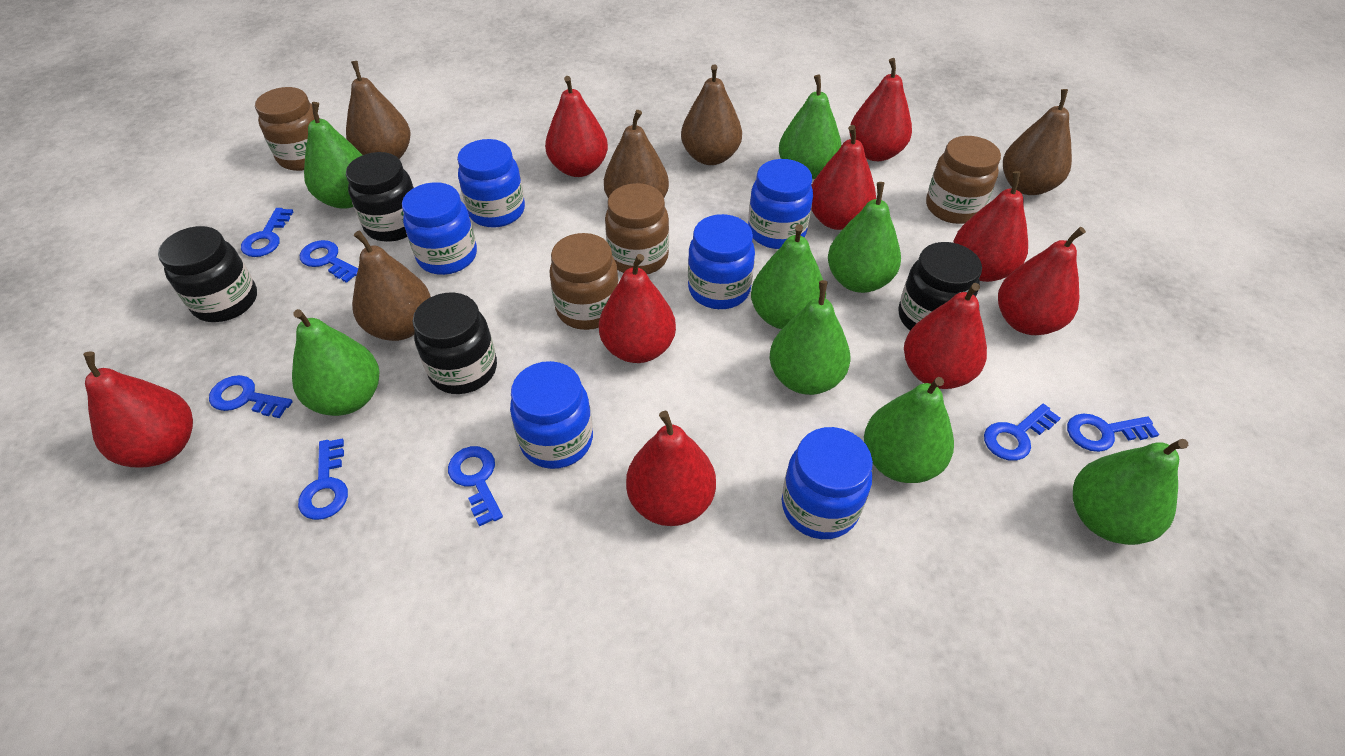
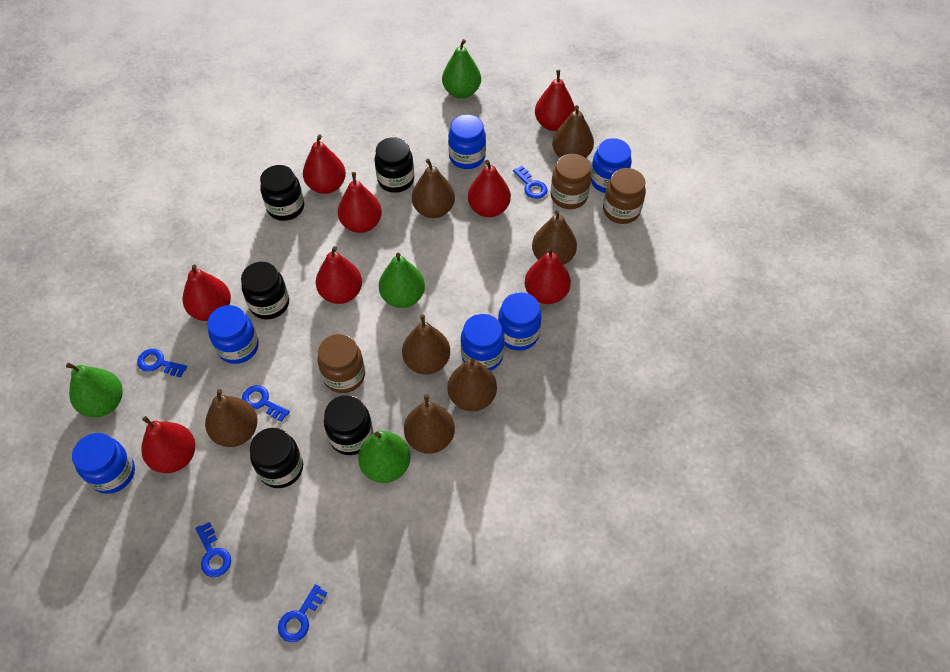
black jar: 4 -> 5
blue key: 7 -> 5
brown jar: 4 -> 3
brown pear: 5 -> 7
green pear: 8 -> 4
red pear: 9 -> 8

